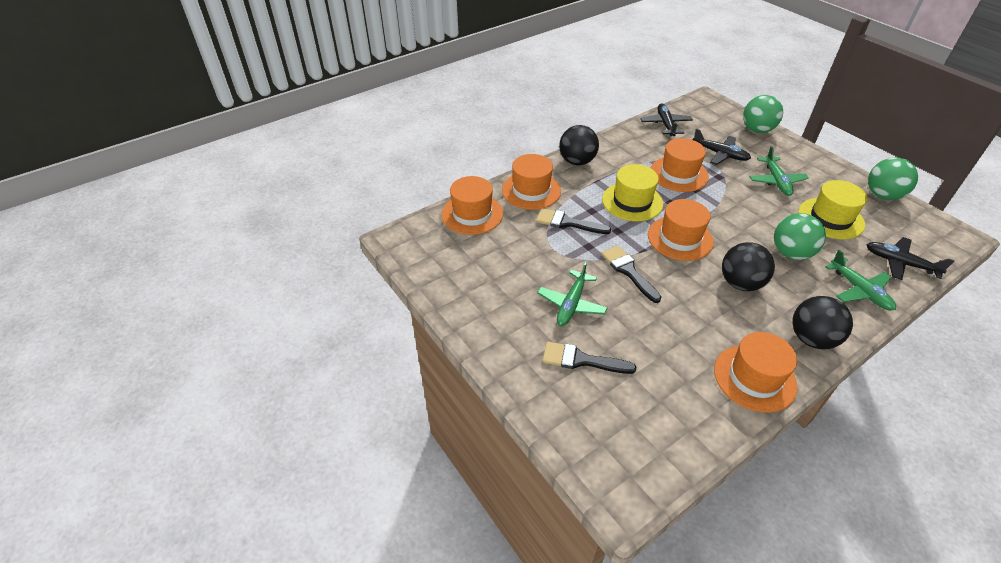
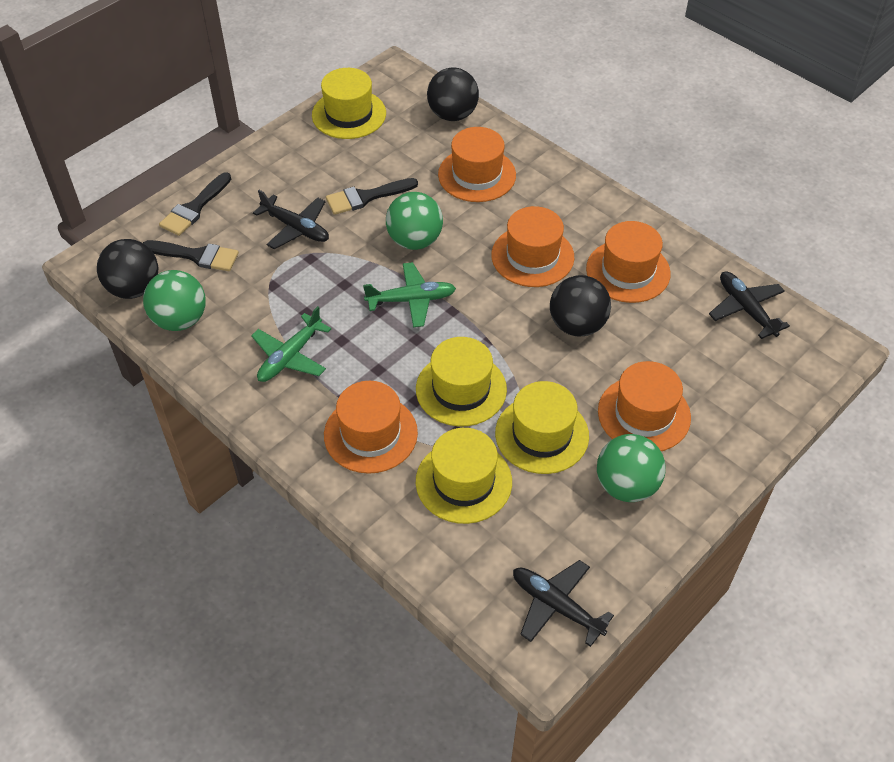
green plane: 3 -> 2
yellow hat: 2 -> 4

